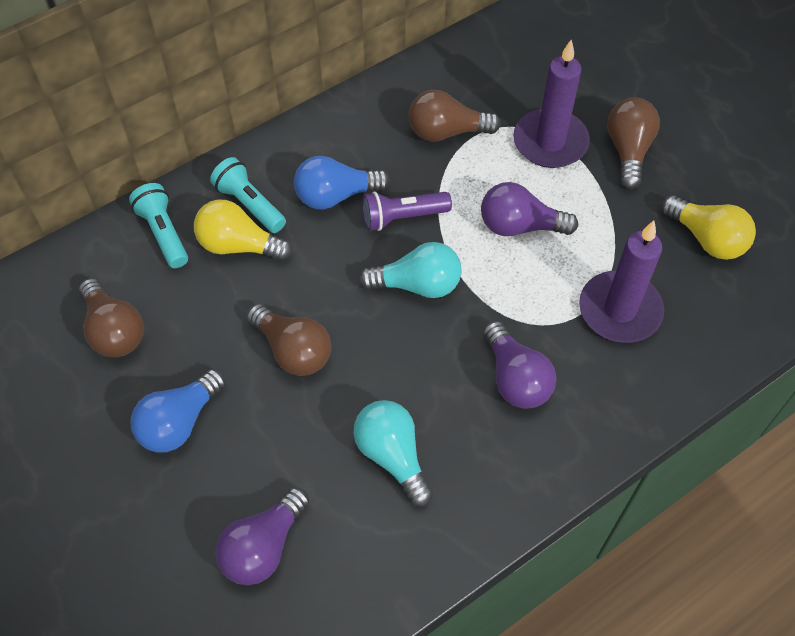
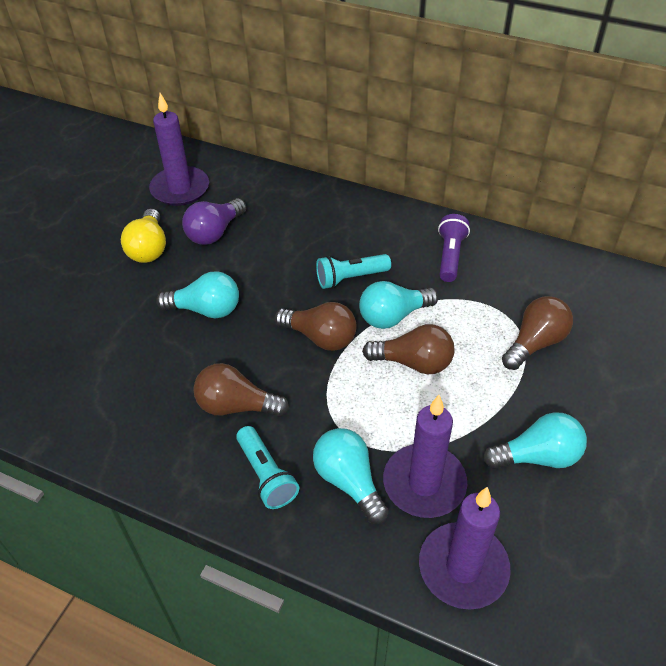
blue light bulb: 2 -> 0
purple candle: 2 -> 3
purple light bulb: 3 -> 1
turquoise light bulb: 2 -> 4
yellow light bulb: 2 -> 1

